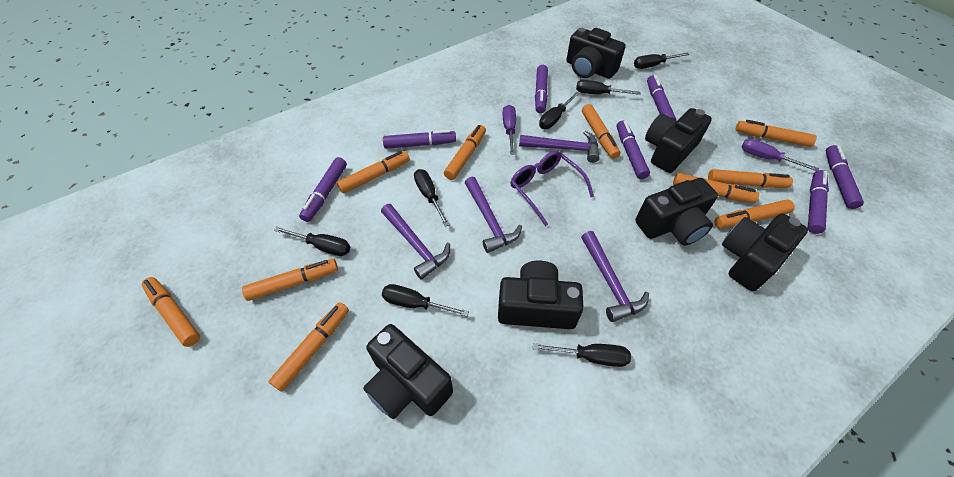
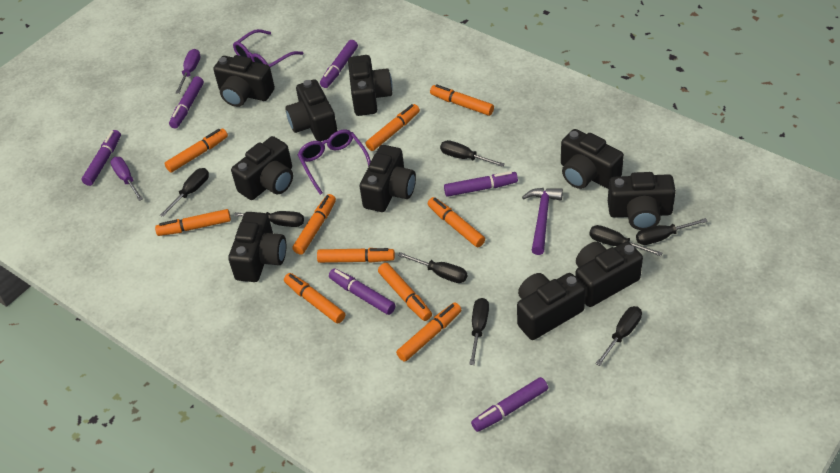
black camera: 6 -> 10
black screwdriver: 7 -> 8
purple glasses: 1 -> 2
purple hammer: 4 -> 1
purple marker: 7 -> 6

